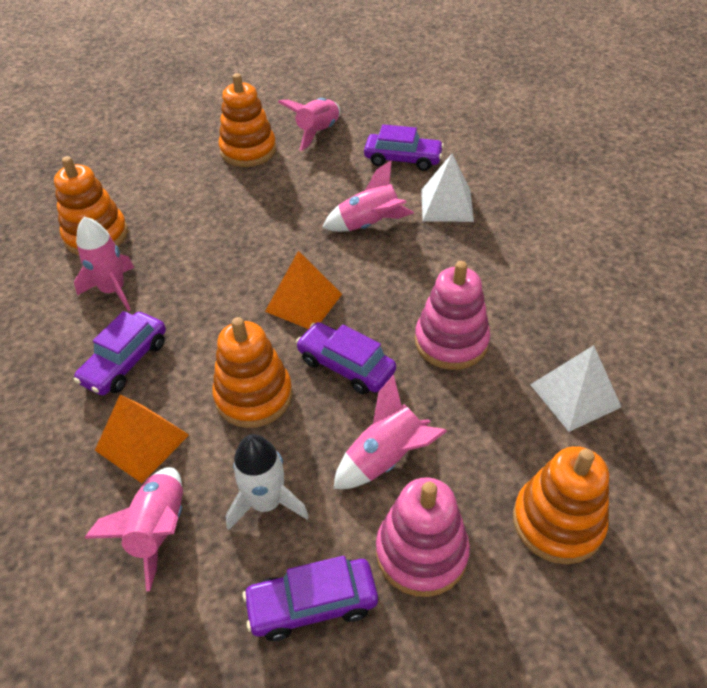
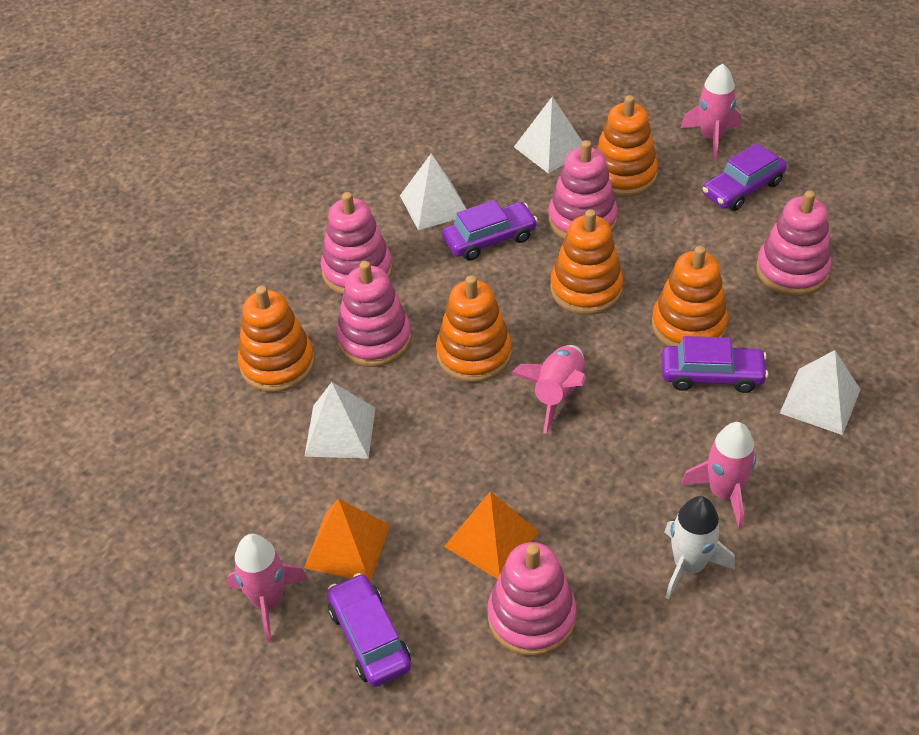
orange stacking toy: 4 -> 5
pink rocket: 5 -> 4
pink stacking toy: 2 -> 5
white pyramid: 2 -> 4

